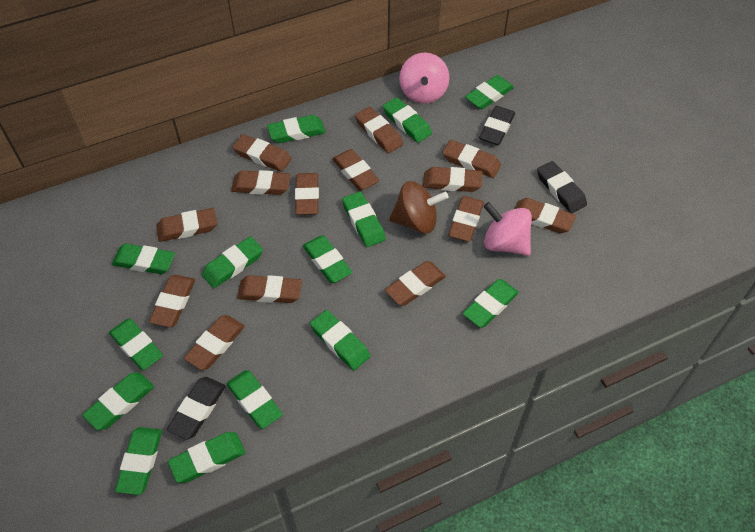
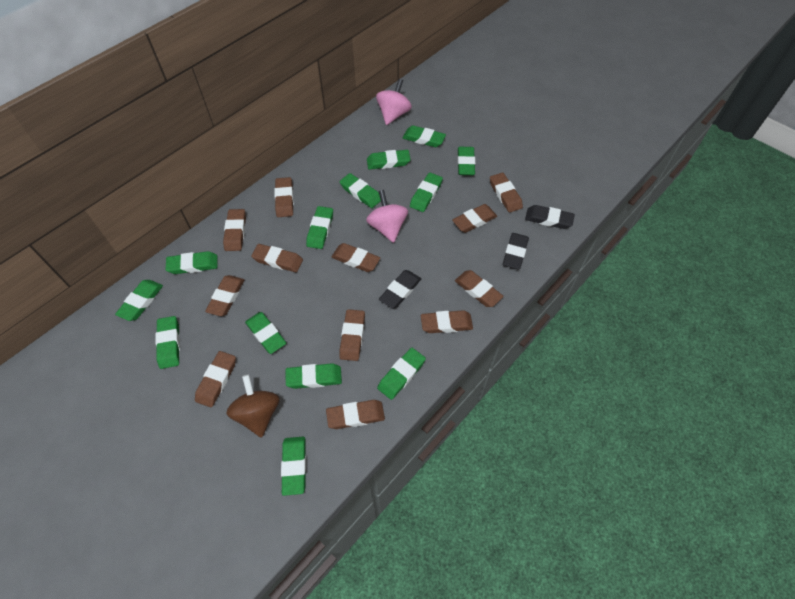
brown eraser: 14 -> 12
green eraser: 14 -> 13

